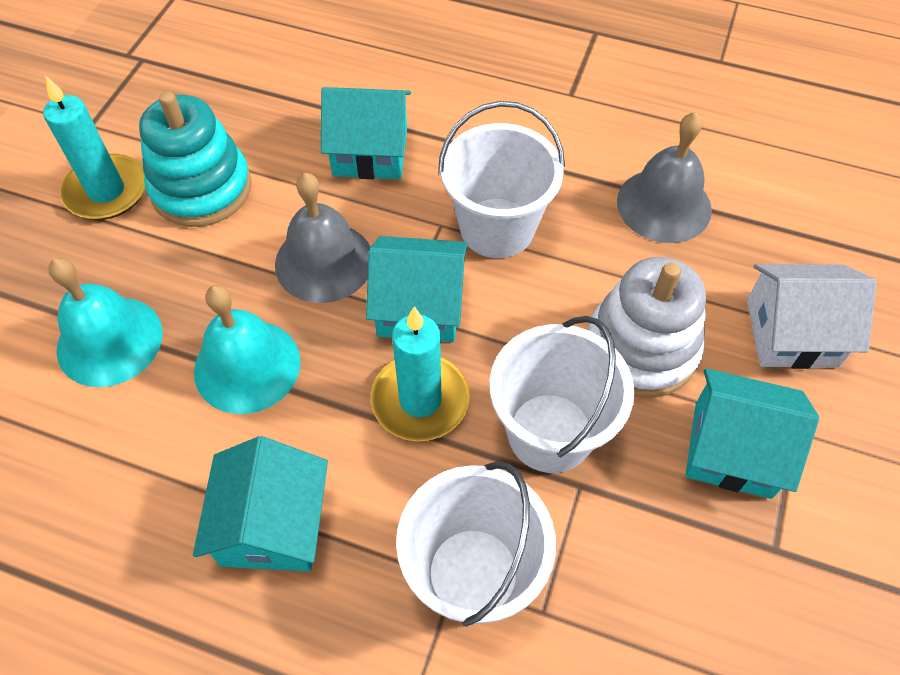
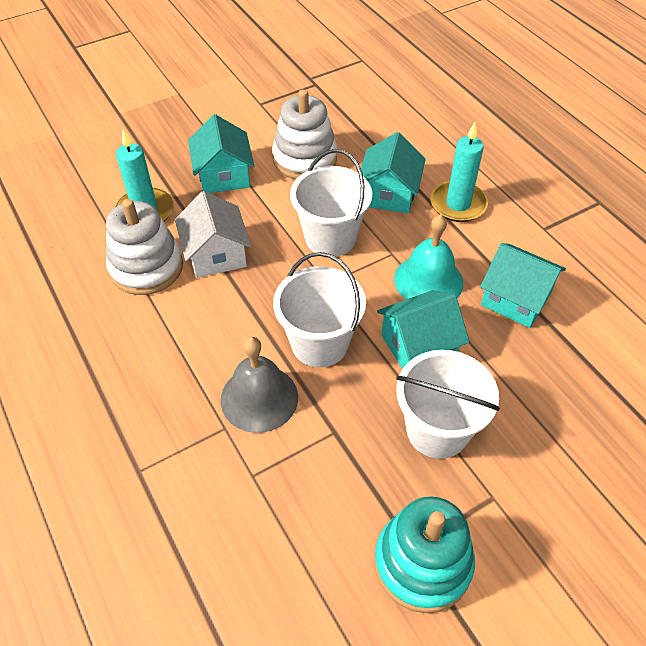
grey bell: 2 -> 1
turquoise bell: 2 -> 1
white stacking toy: 1 -> 2

